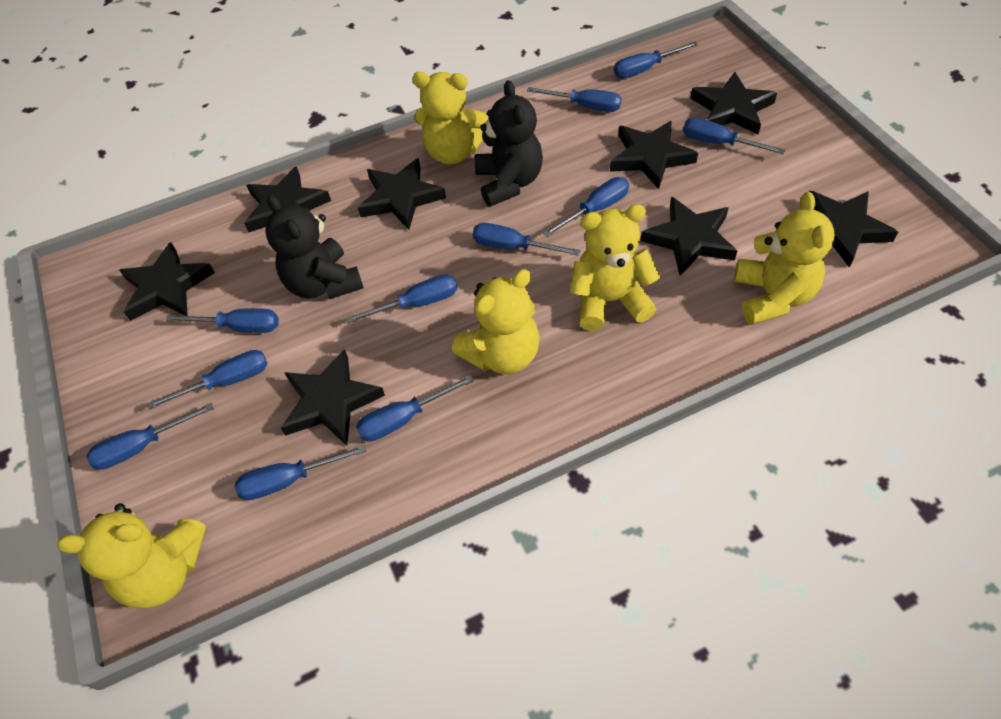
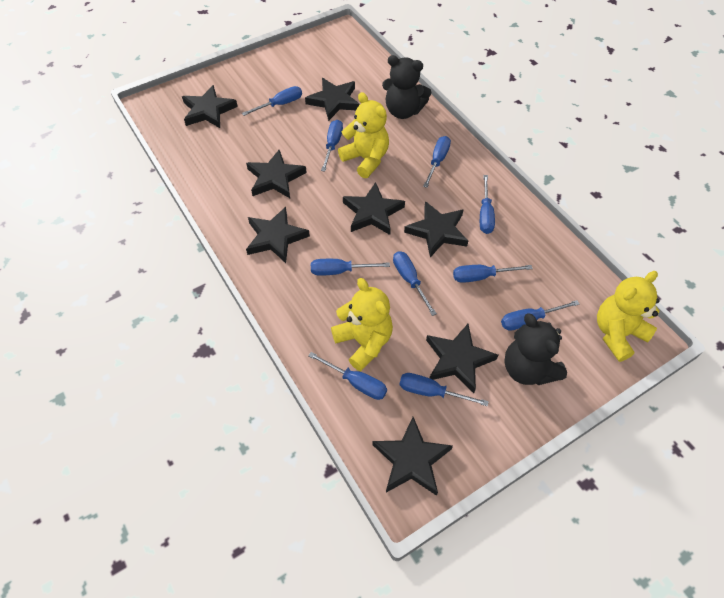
blue screwdriver: 11 -> 10
yellow teddy bear: 5 -> 3

